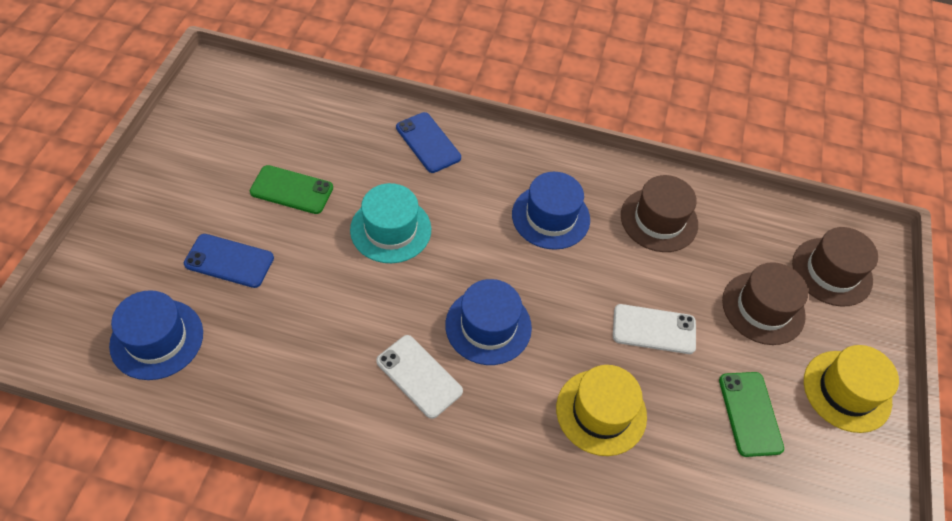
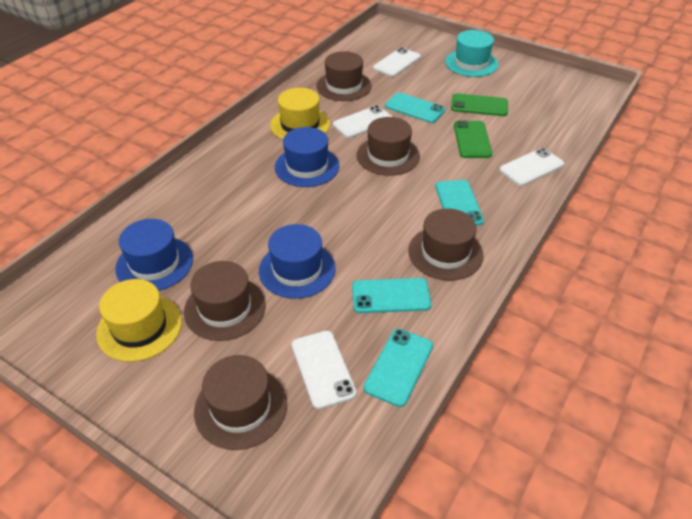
blue phone: 2 -> 0
brown hat: 3 -> 5
turquoise phone: 0 -> 4
white phone: 2 -> 4

